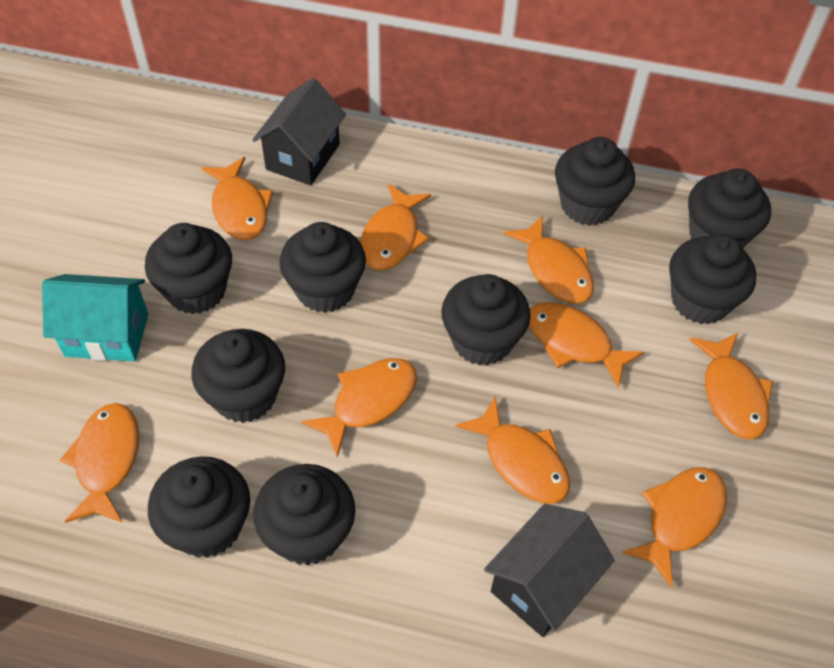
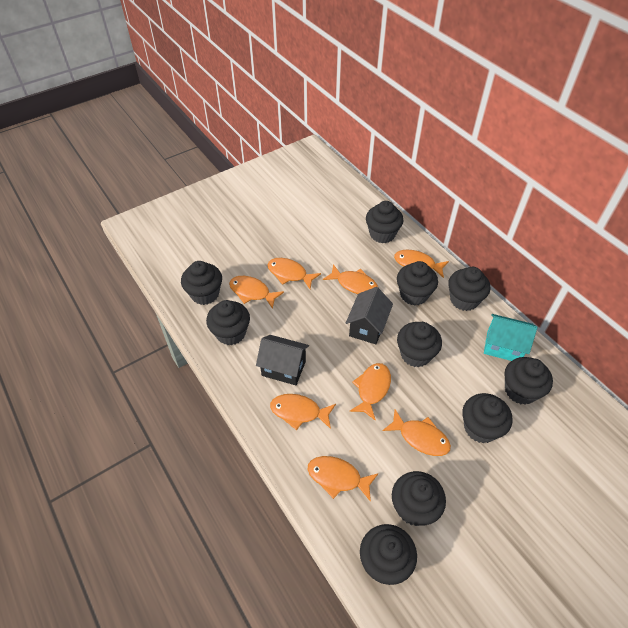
black cupcake: 9 -> 10
orange fish: 9 -> 8

